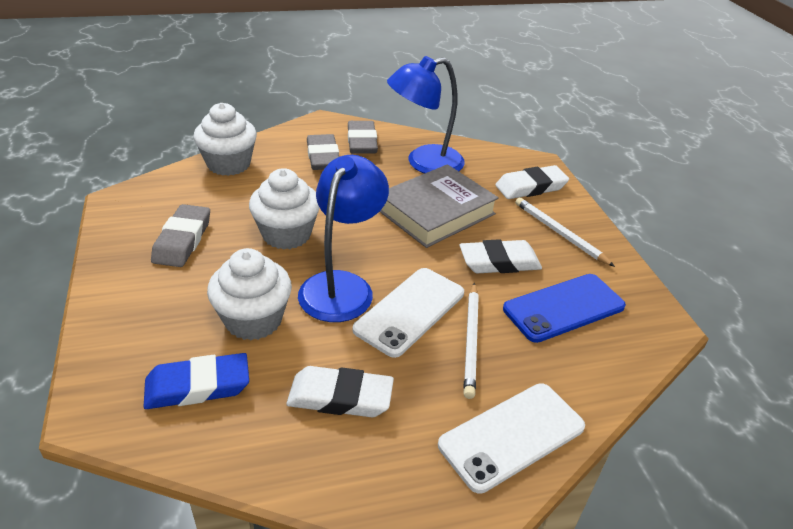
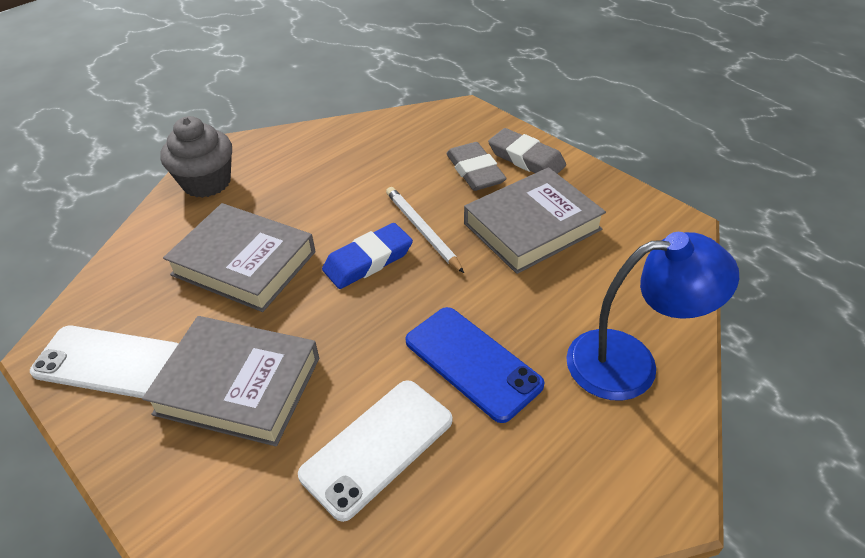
blue lamp: 2 -> 1
grey book: 1 -> 3
grey cupcake: 0 -> 1
grey eraser: 3 -> 2
white cupcake: 3 -> 0
white eraser: 3 -> 0
white pencil: 2 -> 1

